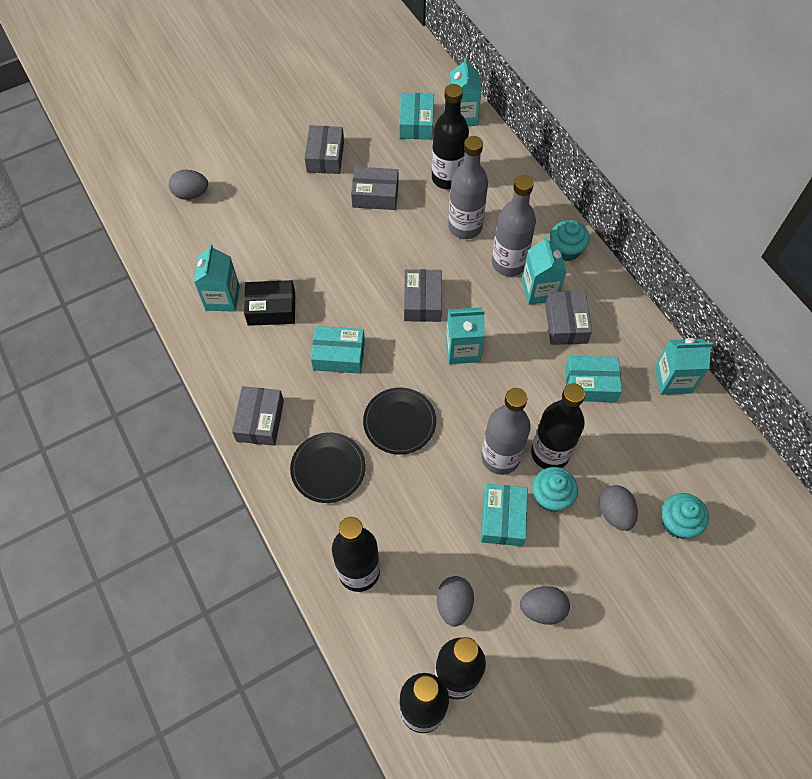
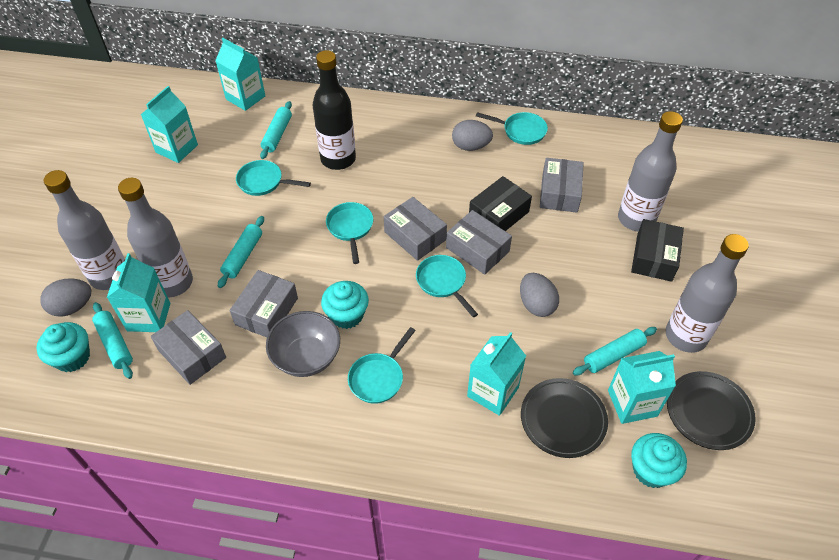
black bottle: 5 -> 1
black box: 1 -> 2
grey bottle: 3 -> 4
grey bowl: 0 -> 1
grey egg: 4 -> 3
turquoise box: 4 -> 0
turquoise pan: 0 -> 5
turquoise rolling pin: 0 -> 4

